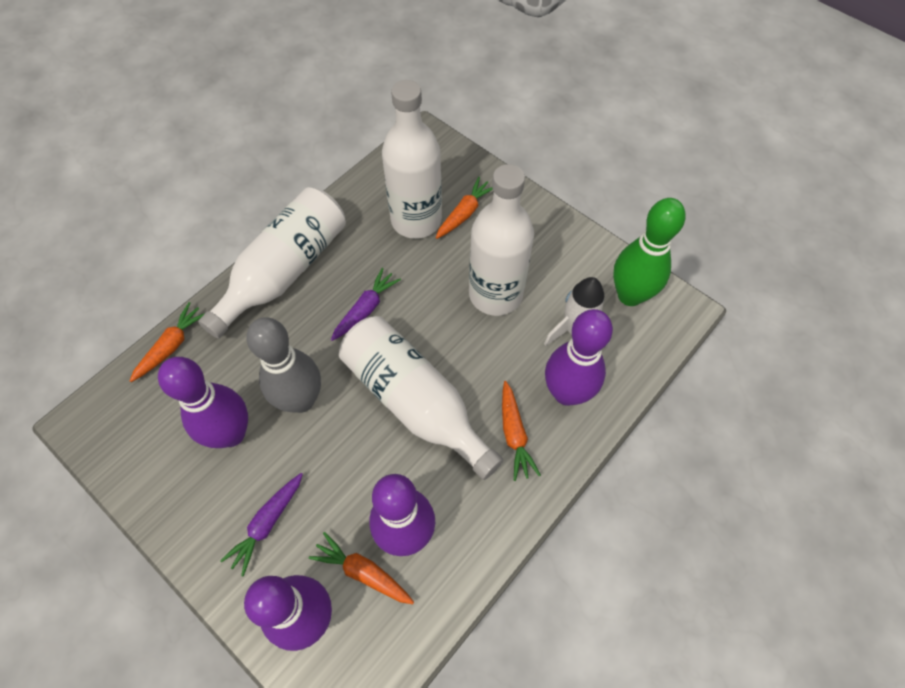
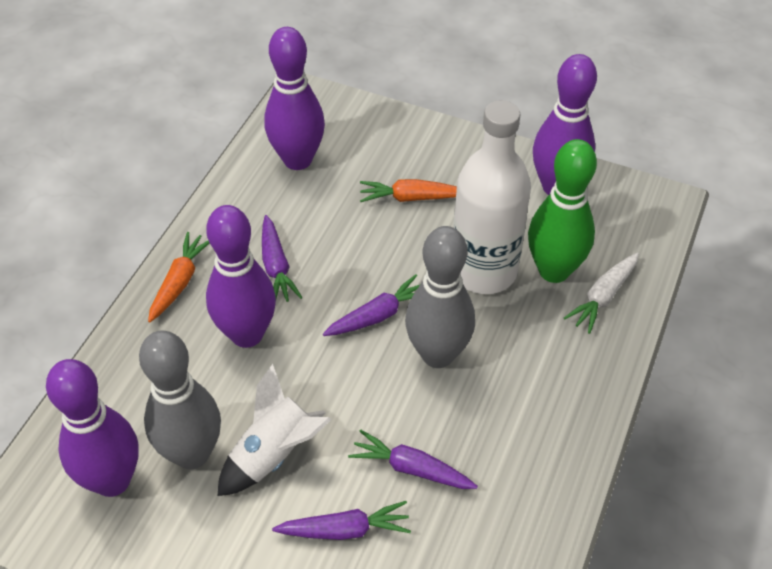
grey bowling pin: 1 -> 2
orange carrot: 4 -> 2
purple carrot: 2 -> 4
white bottle: 4 -> 1
white carrot: 0 -> 1

